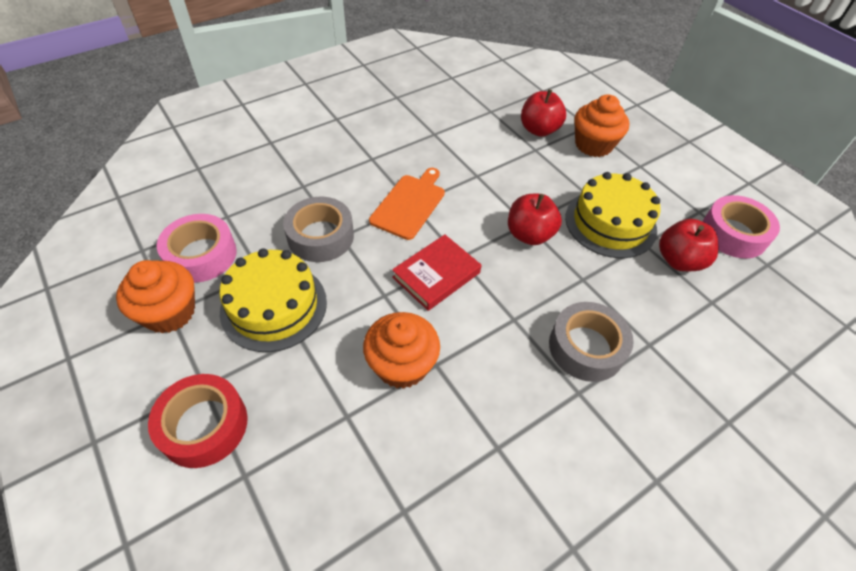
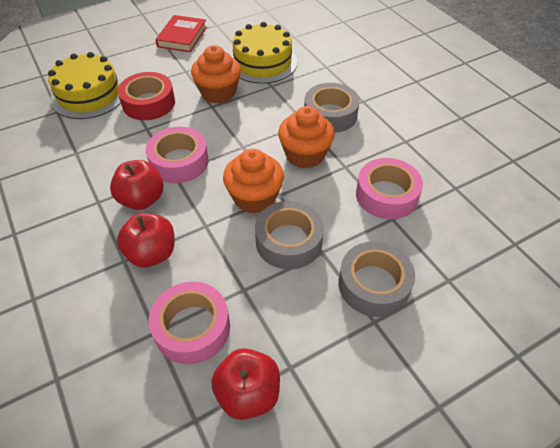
grey tape: 2 -> 3
orange cutting board: 1 -> 0
pink tape: 2 -> 3

